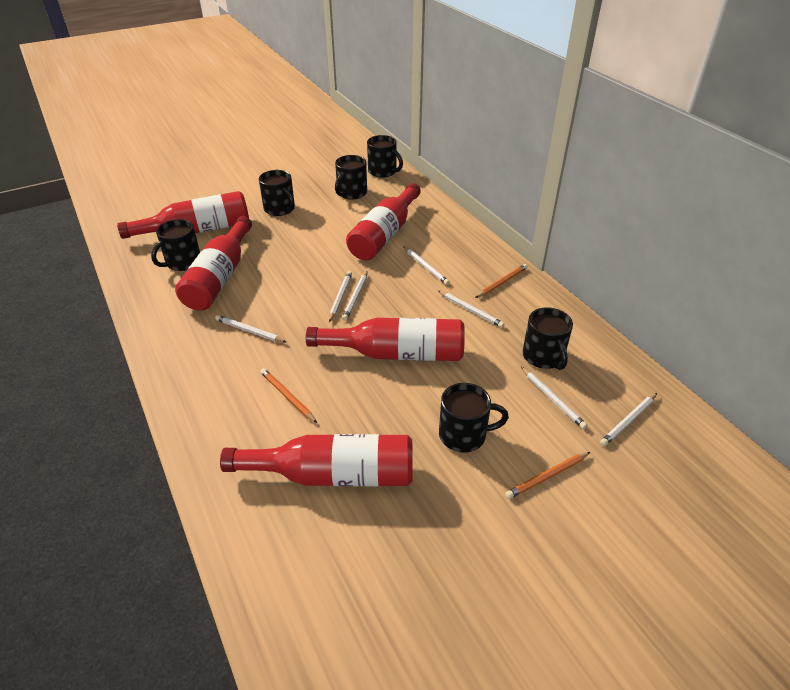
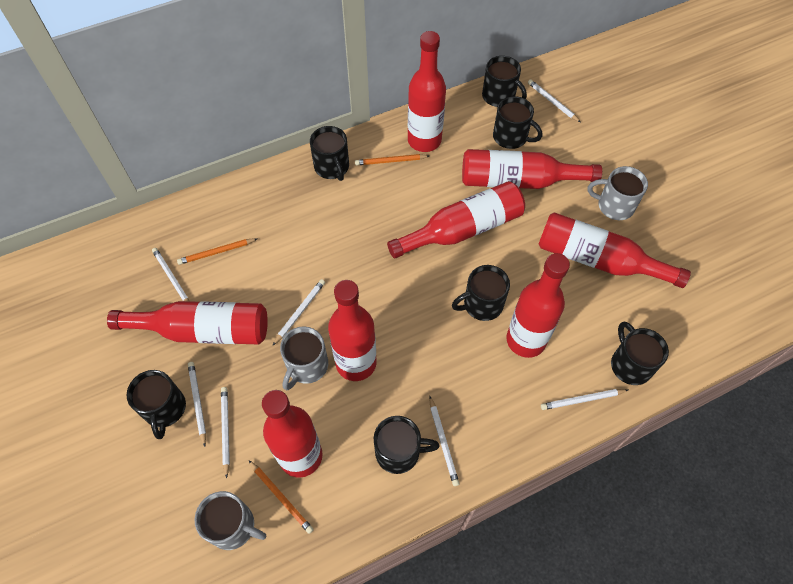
black mug: 6 -> 7
grey mug: 0 -> 3
red bottle: 5 -> 8

